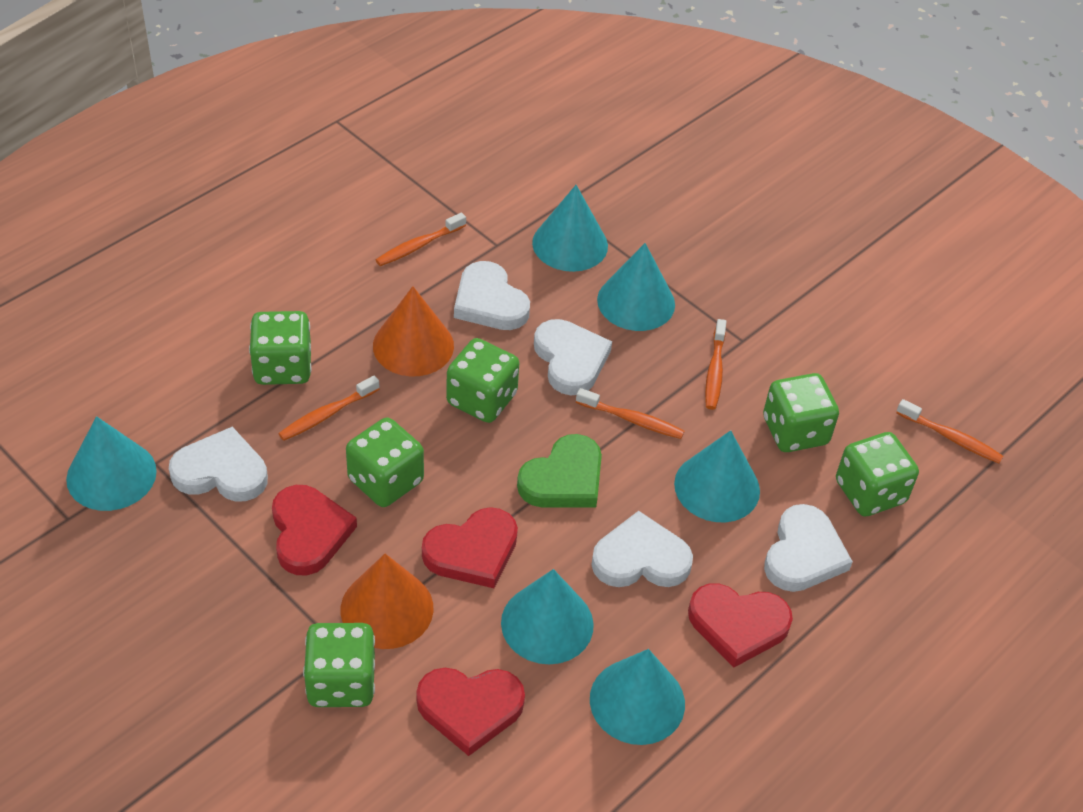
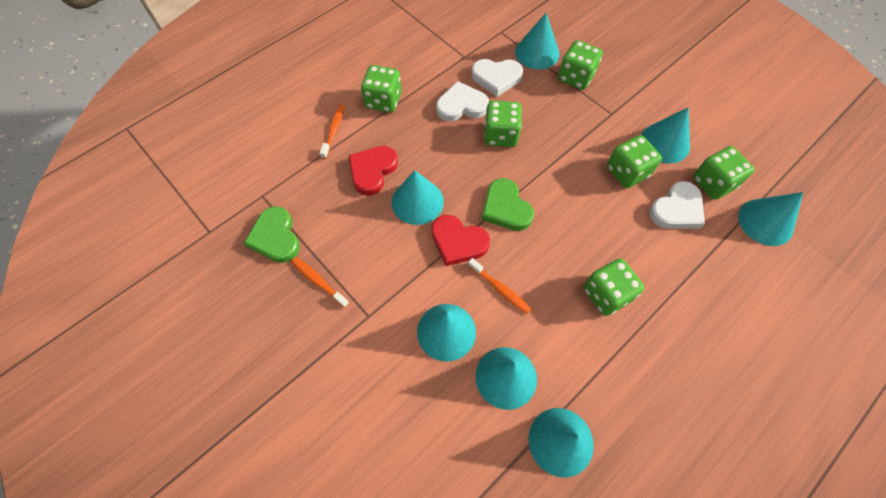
green heart: 1 -> 2
orange cone: 2 -> 0
orange toothbrush: 5 -> 3
red heart: 4 -> 2
turquoise cone: 6 -> 7
white heart: 5 -> 3

